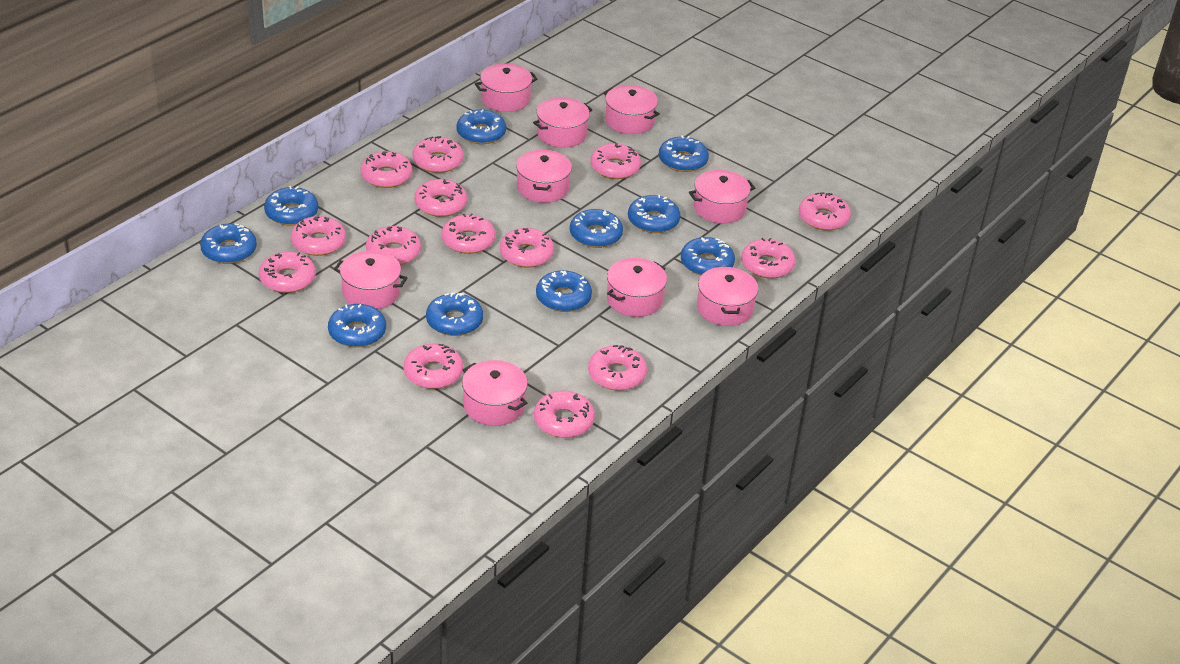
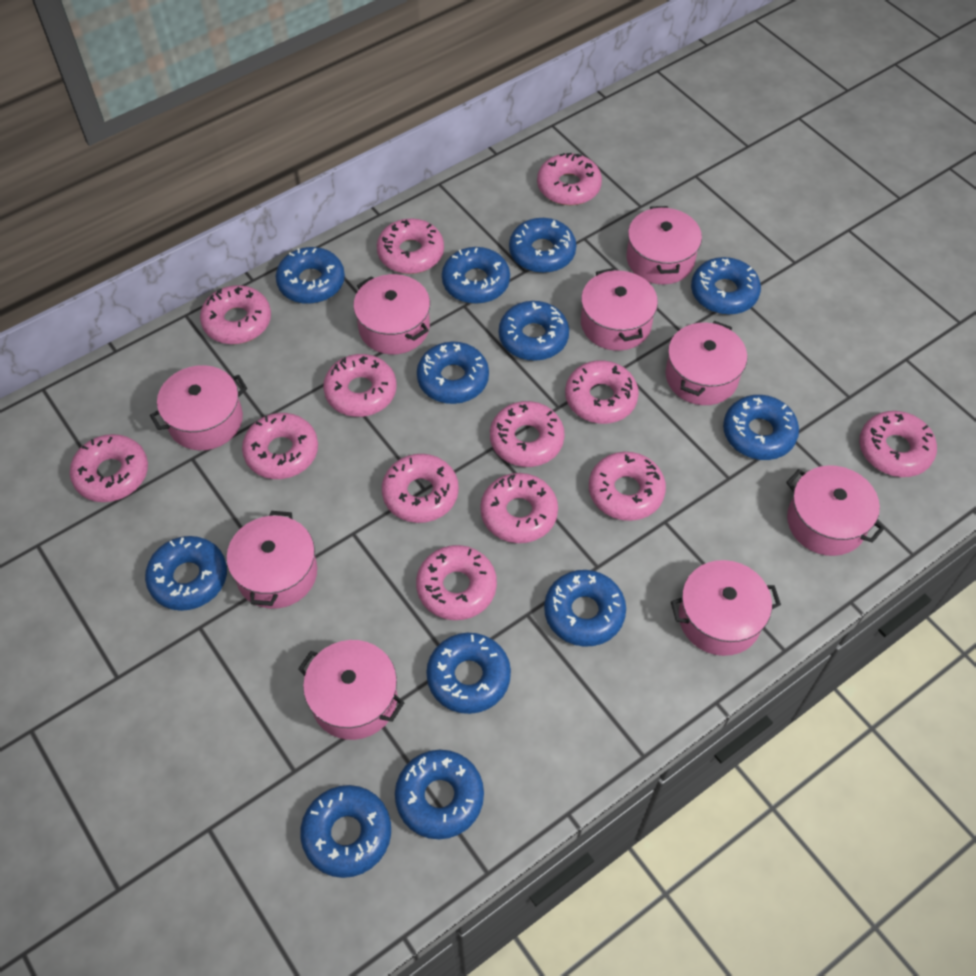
blue donut: 10 -> 12
pink donut: 14 -> 13

